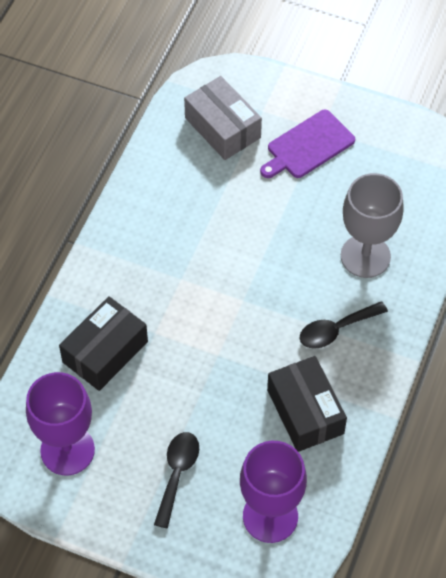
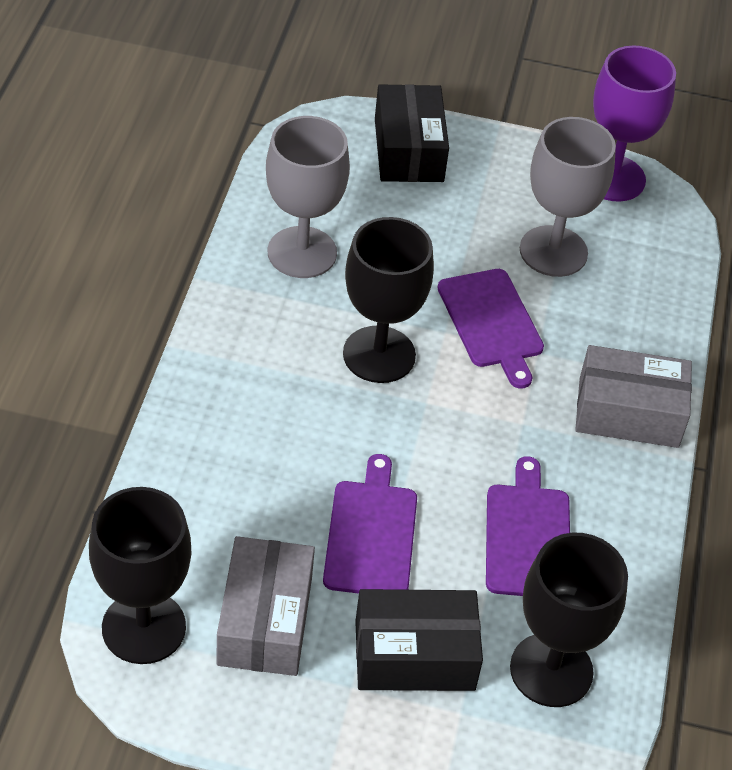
black goblet: 0 -> 3
black spoon: 2 -> 0
grey box: 1 -> 2
grey goblet: 1 -> 2
purple cutting board: 1 -> 3
purple goblet: 2 -> 1

